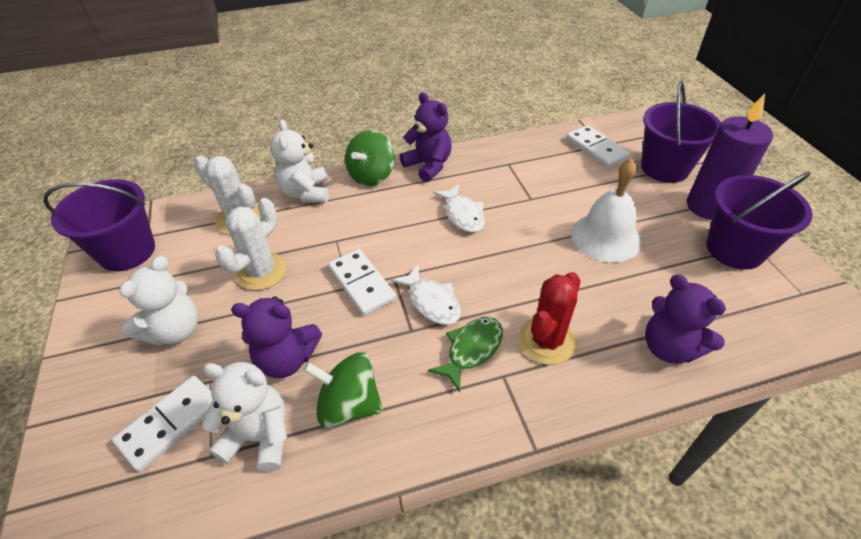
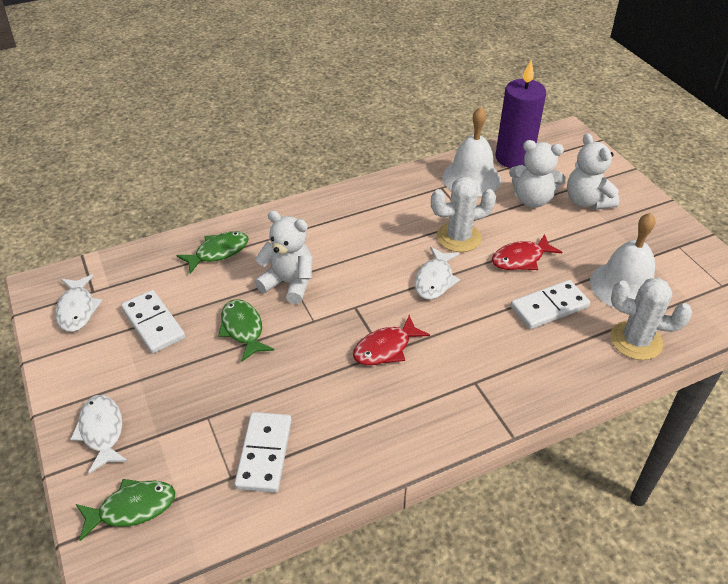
green fish: 1 -> 3
green spinning top: 2 -> 0
purple bucket: 3 -> 0
purple teddy bear: 3 -> 0
red cactus: 1 -> 0
red fish: 0 -> 2
white bell: 1 -> 2
white fish: 2 -> 3

